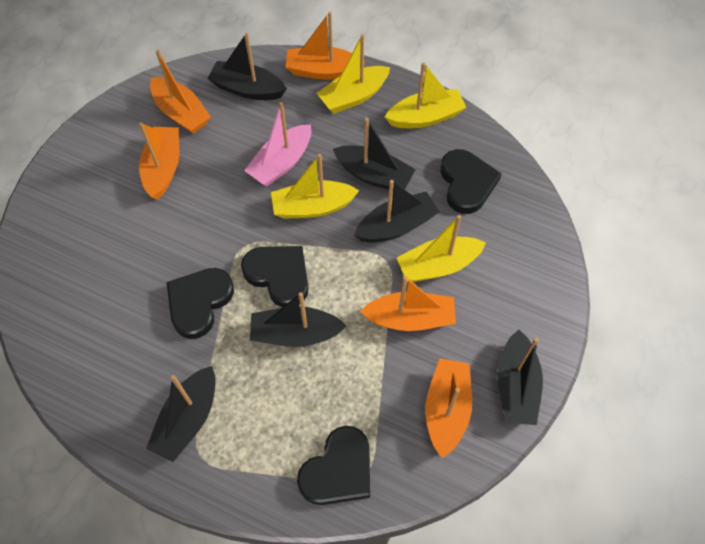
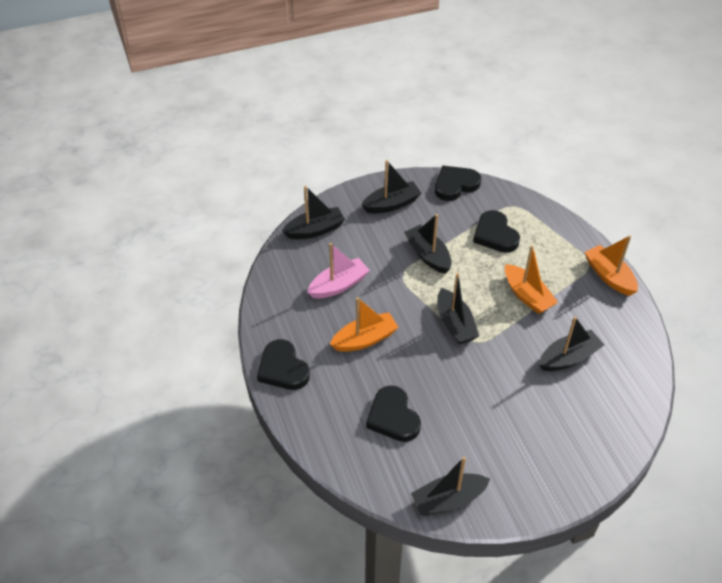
orange boat: 5 -> 3
yellow boat: 4 -> 0

